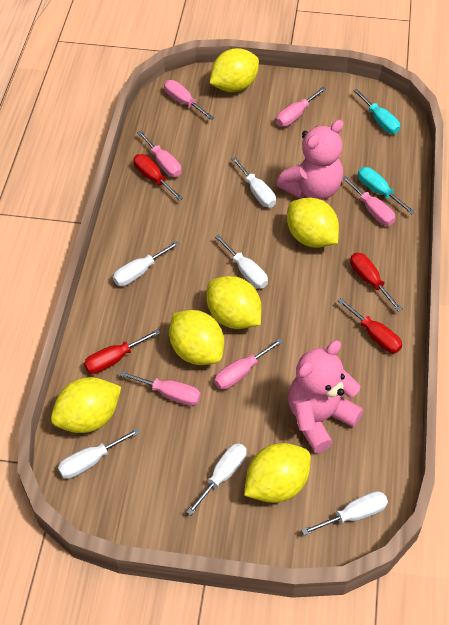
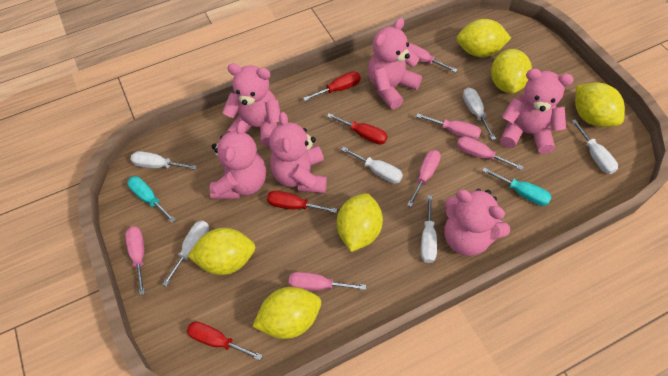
pink teddy bear: 2 -> 6

